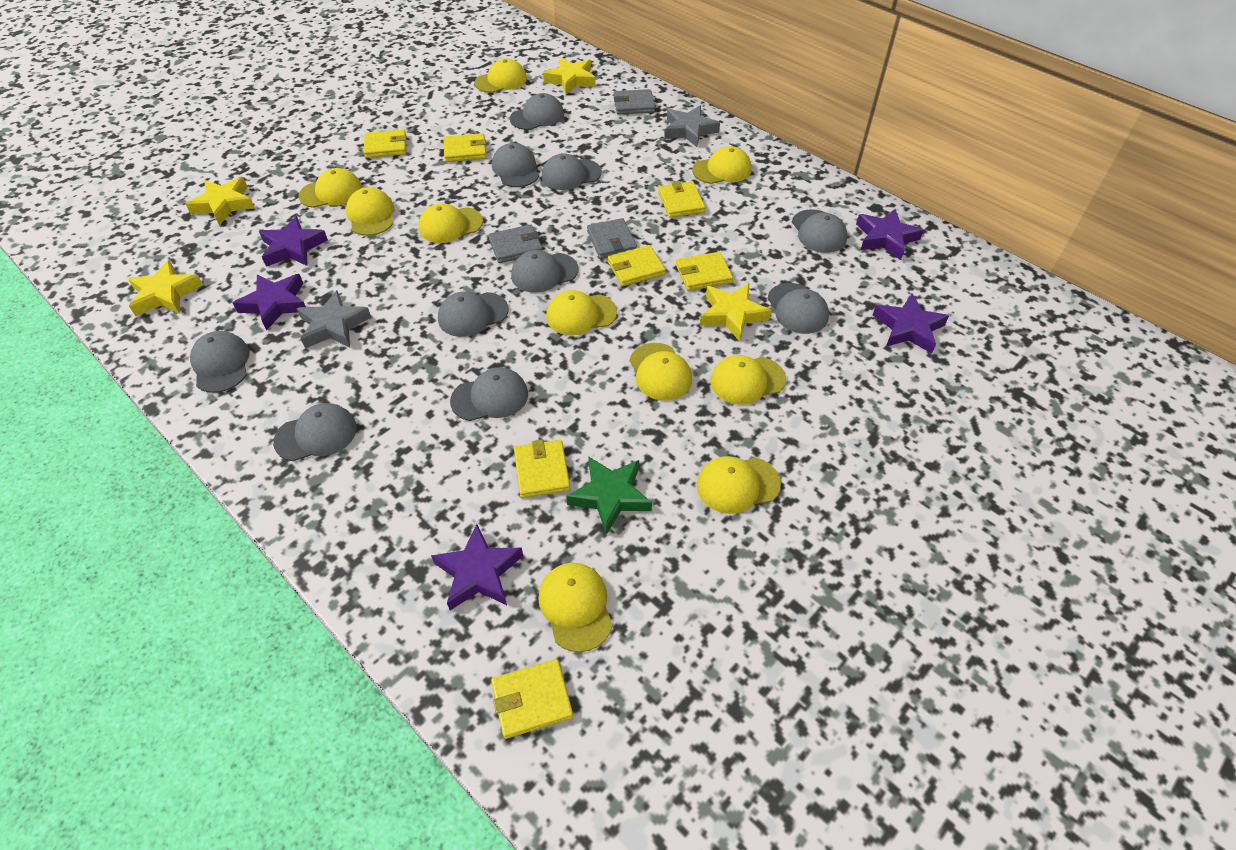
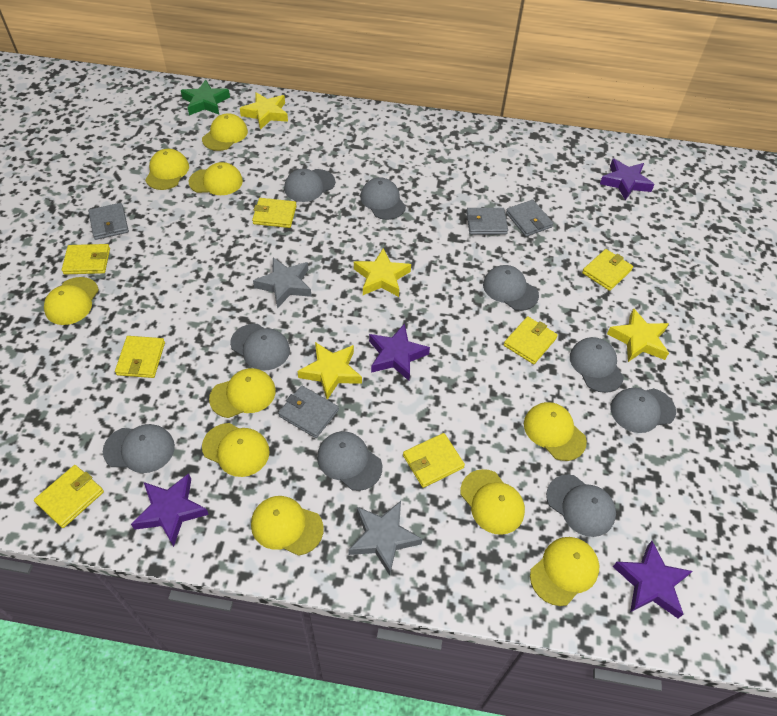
grey cap: 10 -> 9
grey wallet: 3 -> 4
purple star: 5 -> 4

